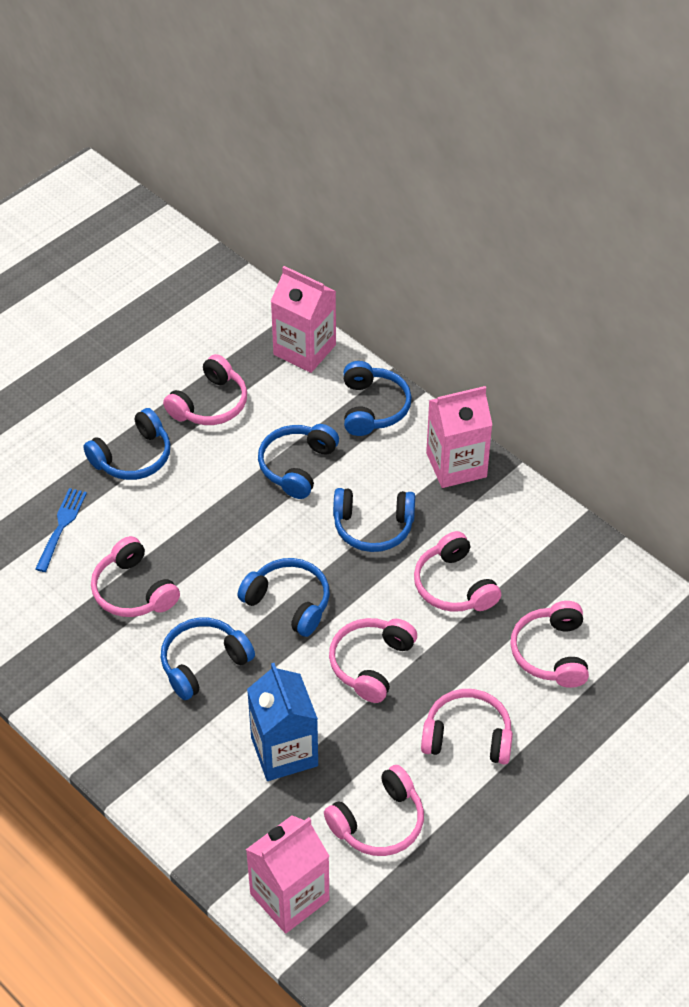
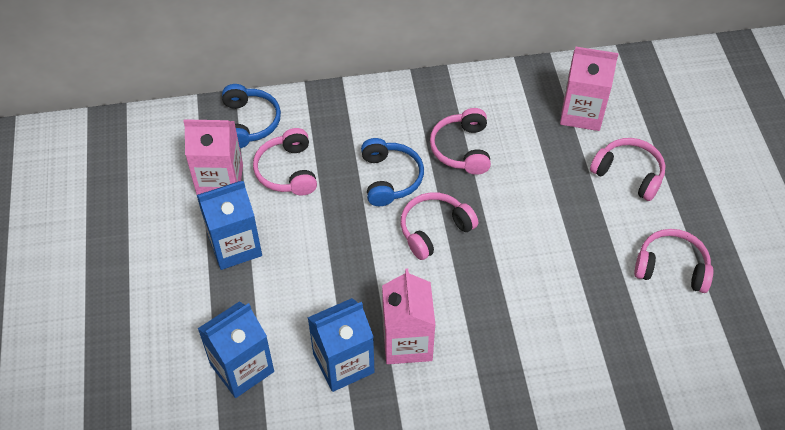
blue carton: 1 -> 3
blue fork: 1 -> 0
blue headphones: 6 -> 2
pink headphones: 7 -> 5

